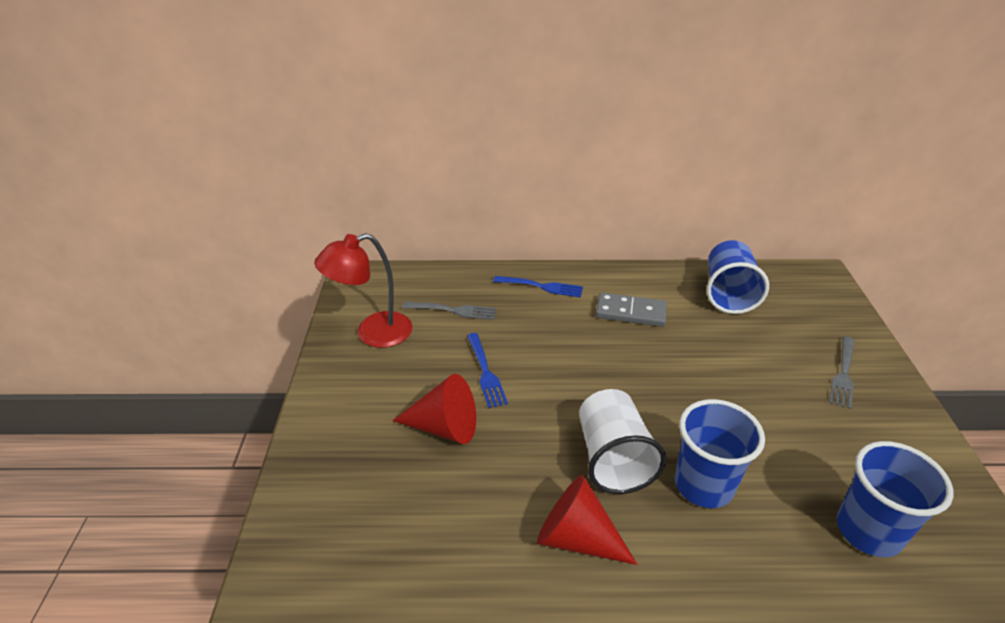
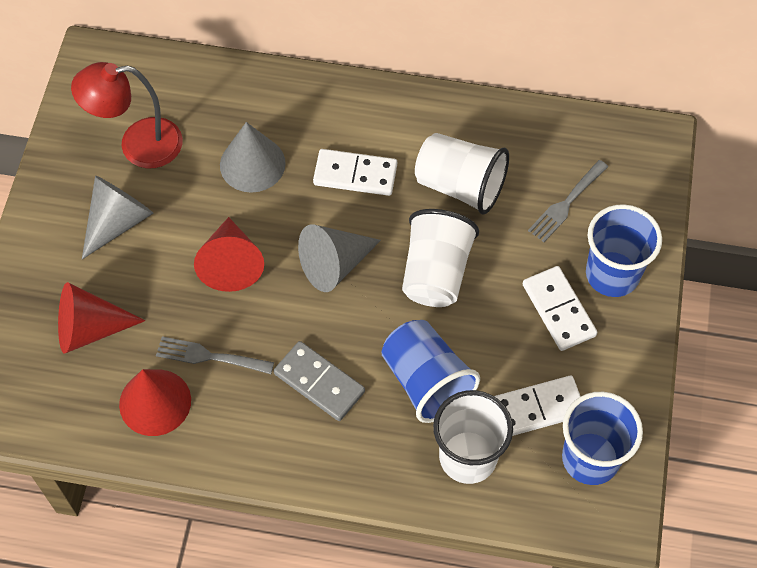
blue fork: 2 -> 0
grey cone: 0 -> 3
red cone: 2 -> 3
white cup: 1 -> 3
white domino: 0 -> 3

